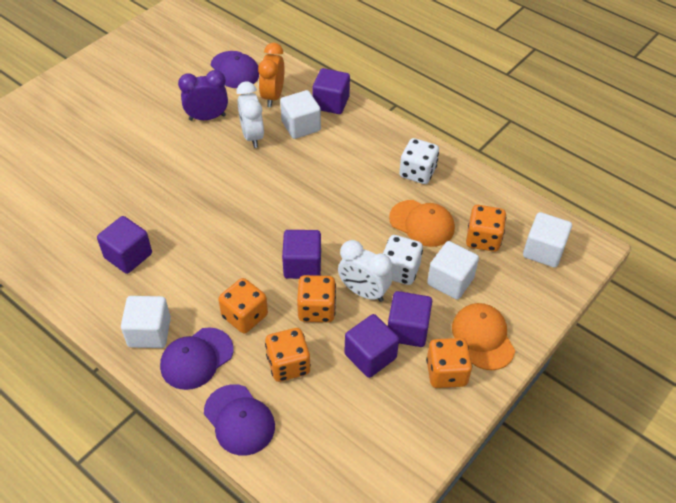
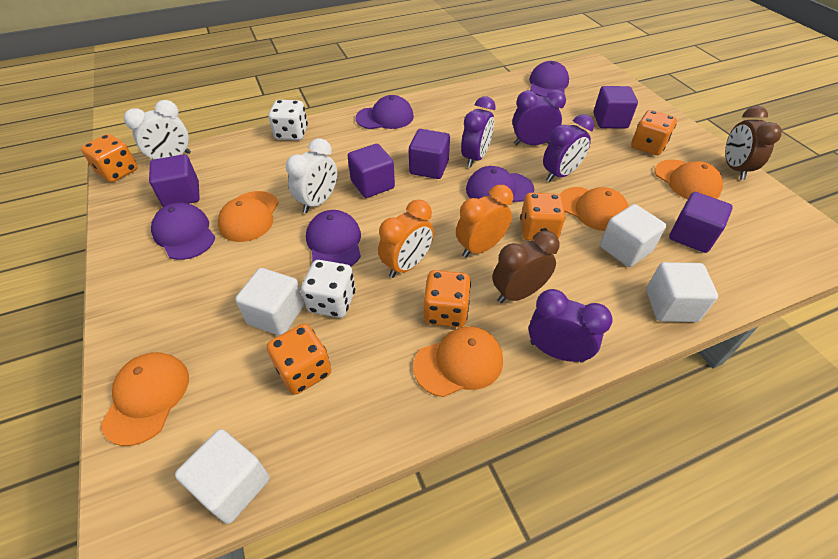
brown clock: 0 -> 2
orange cap: 2 -> 5
orange clock: 1 -> 2
purple cap: 3 -> 5
purple clock: 1 -> 4

